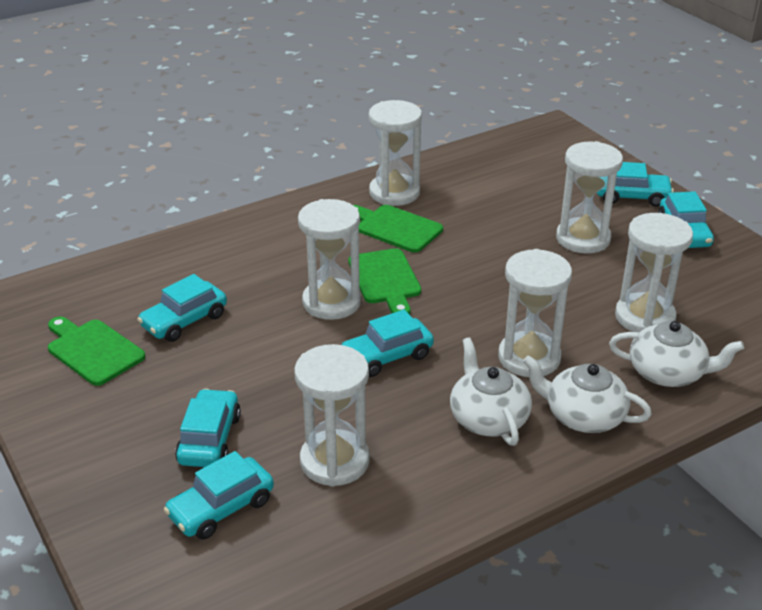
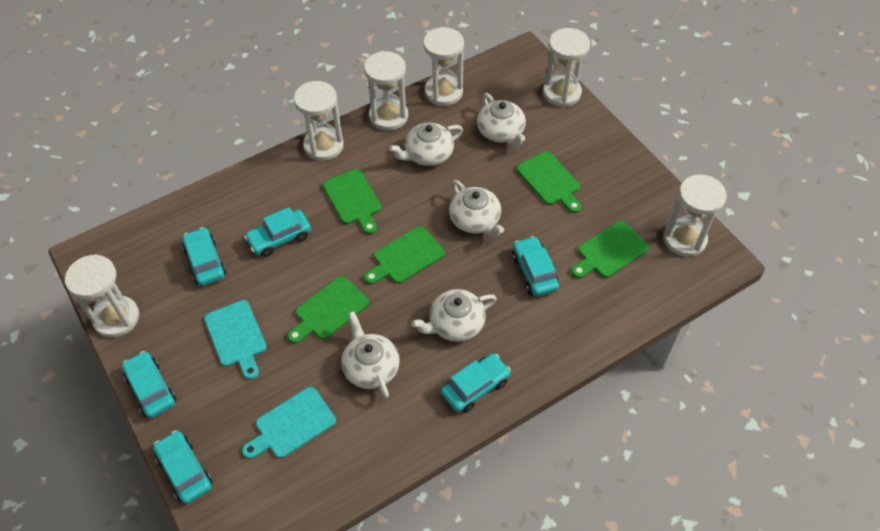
green cutting board: 3 -> 5
turquoise cutting board: 0 -> 2
white teapot: 3 -> 5

